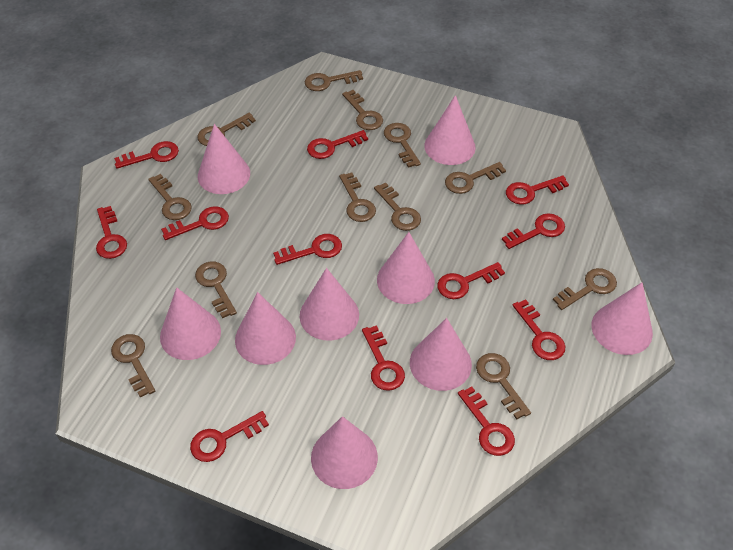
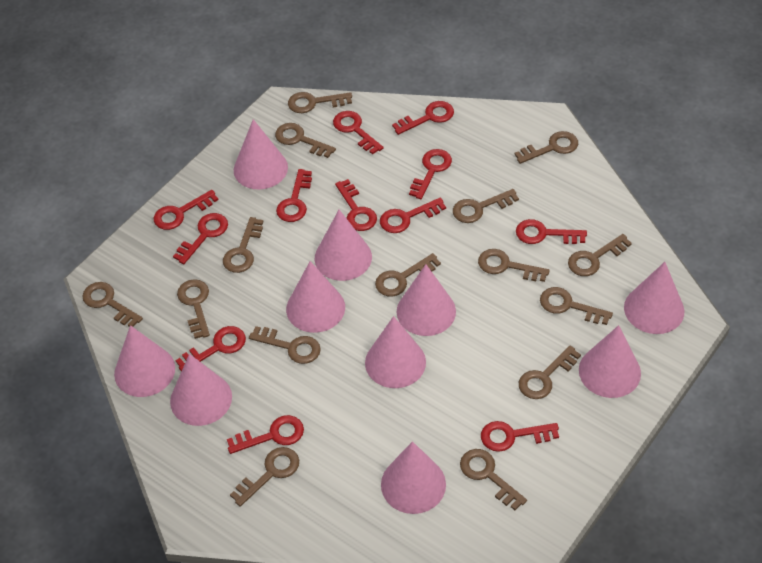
brown key: 12 -> 15
pink cone: 9 -> 10

